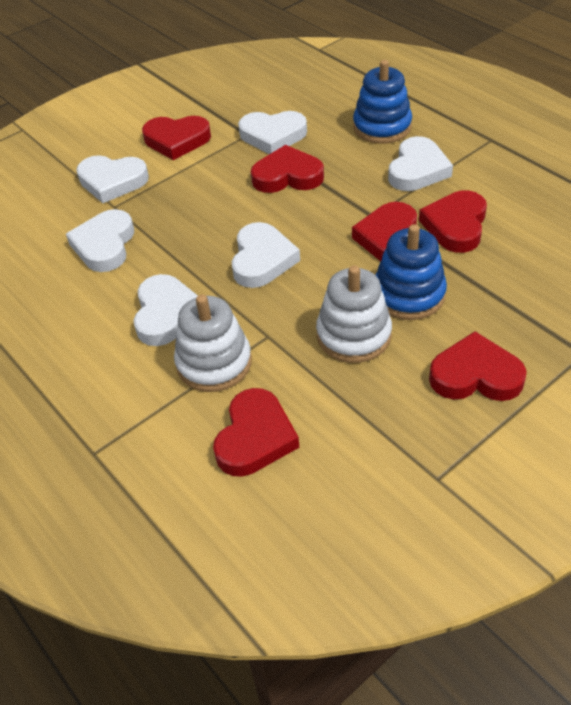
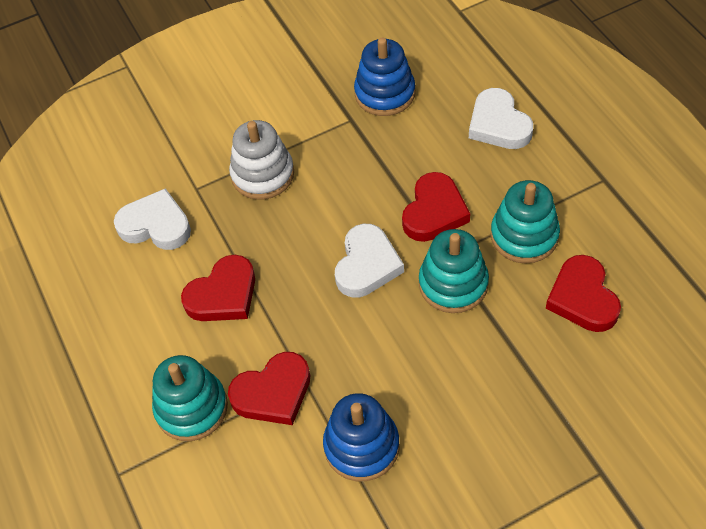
red heart: 6 -> 4
turquoise stacking toy: 0 -> 3
white heart: 6 -> 3
white stacking toy: 2 -> 1

